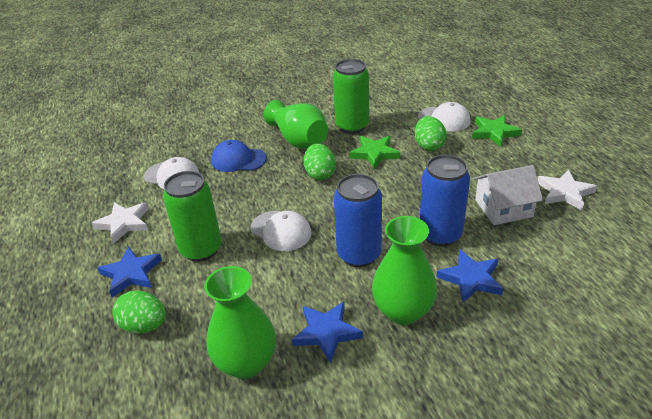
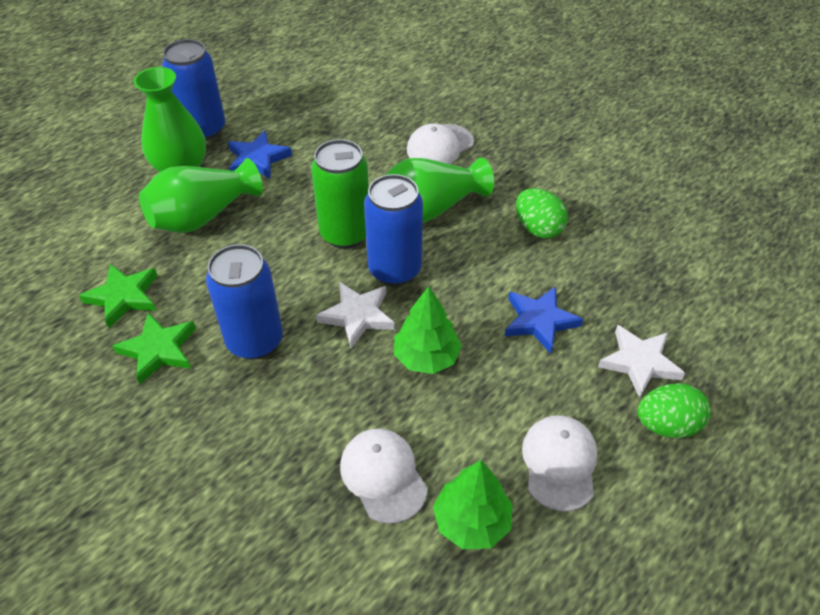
blue can: 2 -> 3
blue cap: 1 -> 0
blue star: 3 -> 2
green can: 2 -> 1
green egg: 3 -> 2
green tree: 0 -> 2
white house: 1 -> 0

